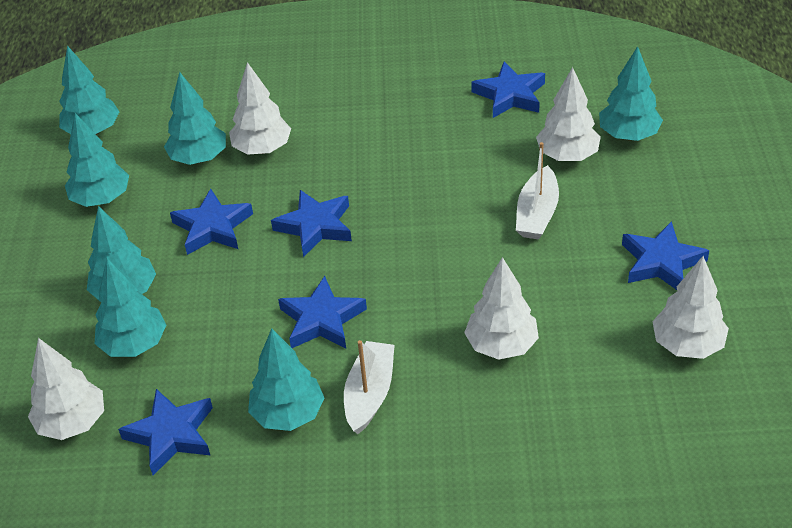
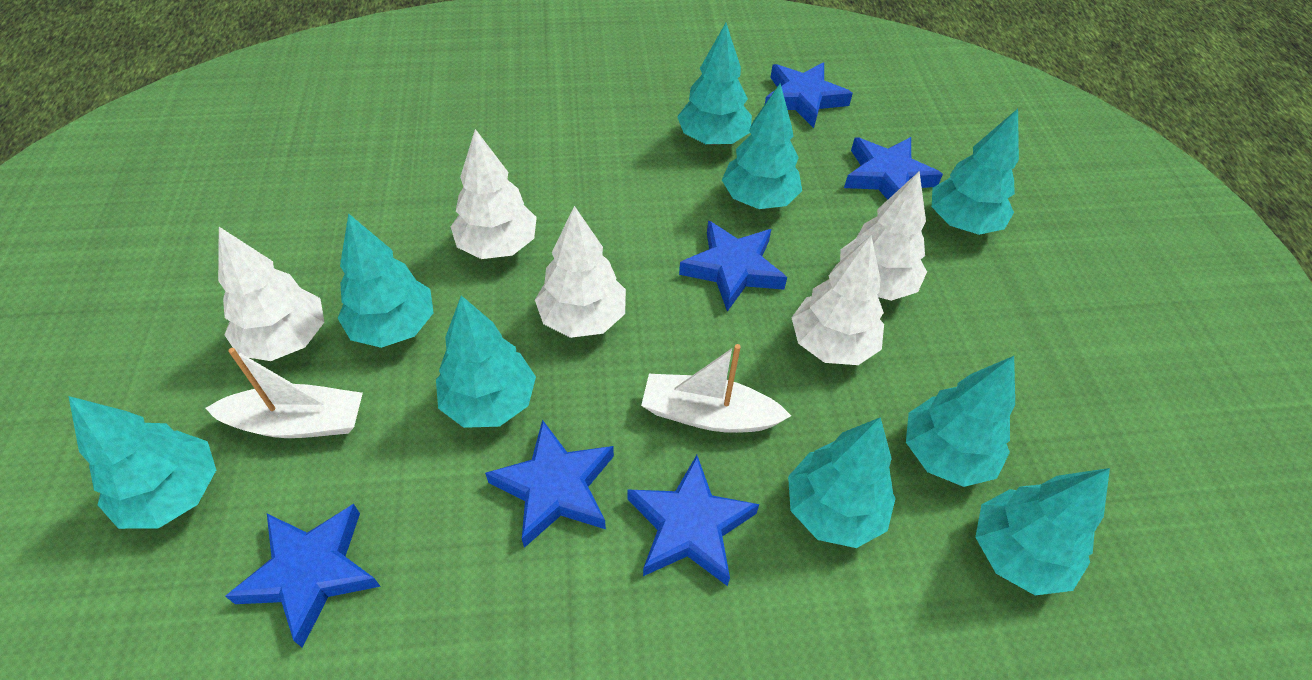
turquoise tree: 7 -> 9

